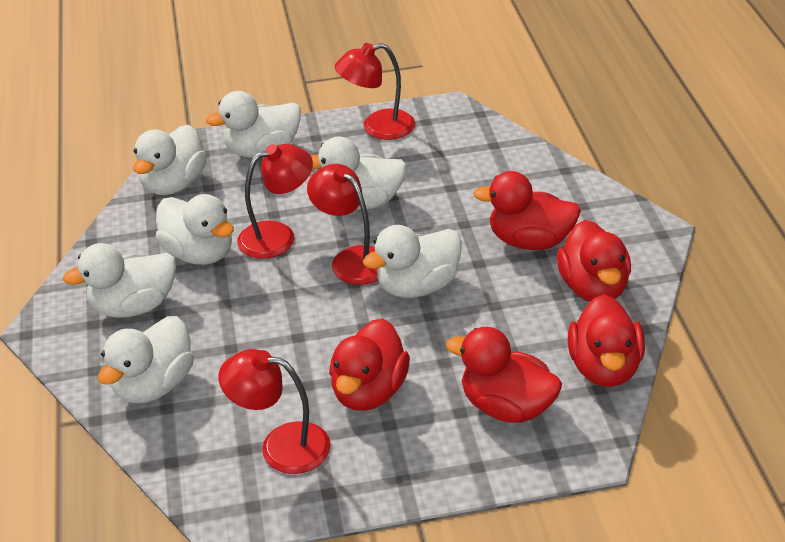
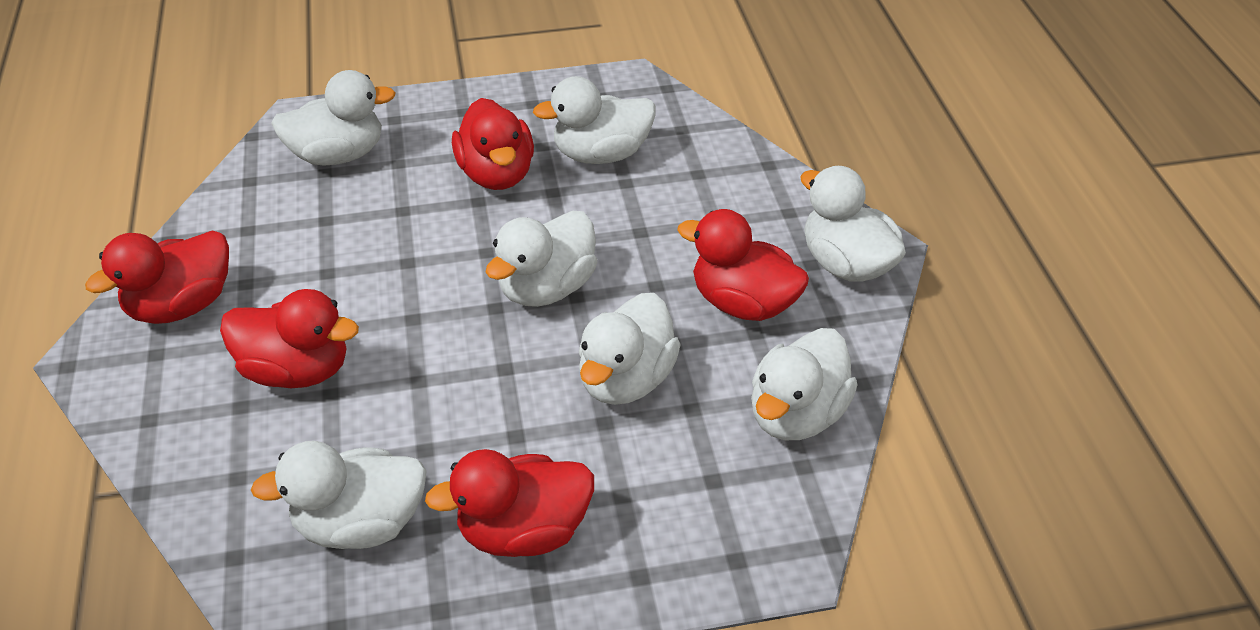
red lamp: 4 -> 0

